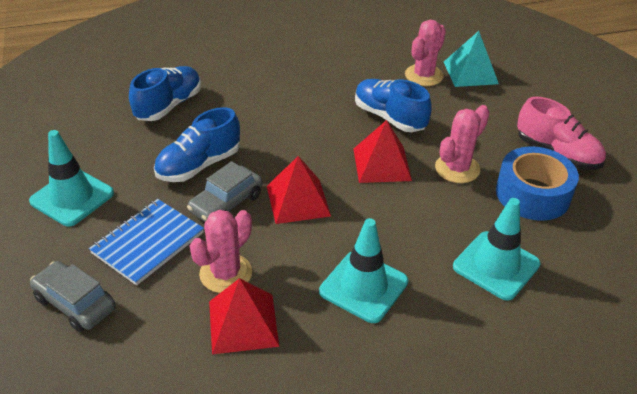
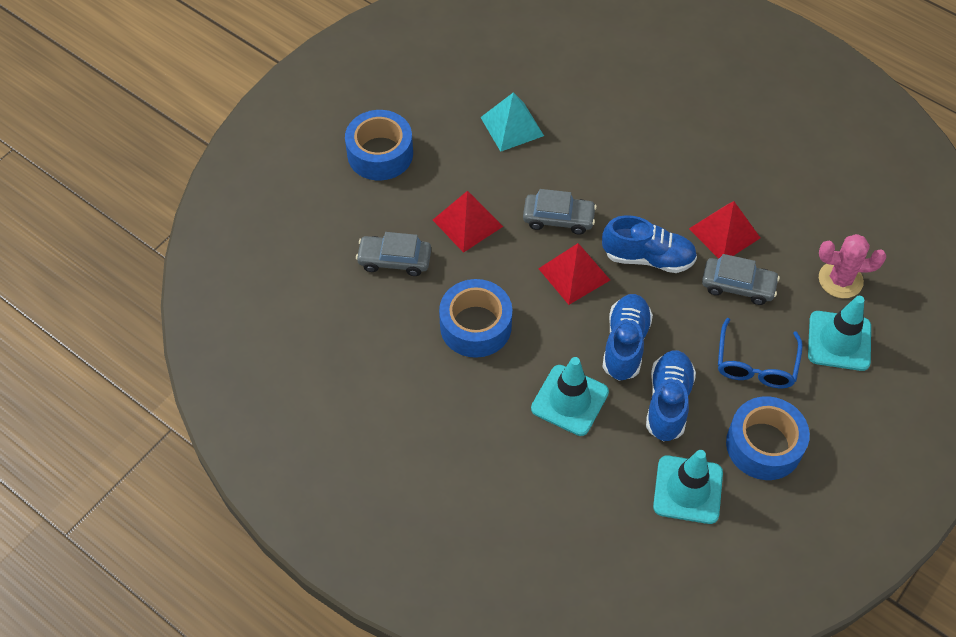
blue glasses: 0 -> 1
blue notebook: 1 -> 0
blue tape: 1 -> 3
grey car: 2 -> 3
pink cactus: 3 -> 1
pink shoe: 1 -> 0

